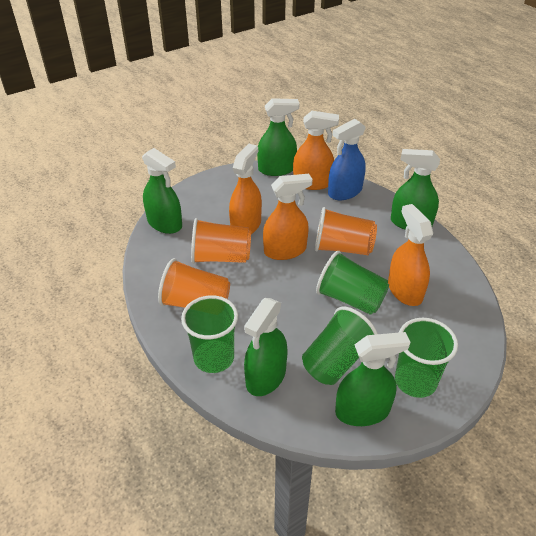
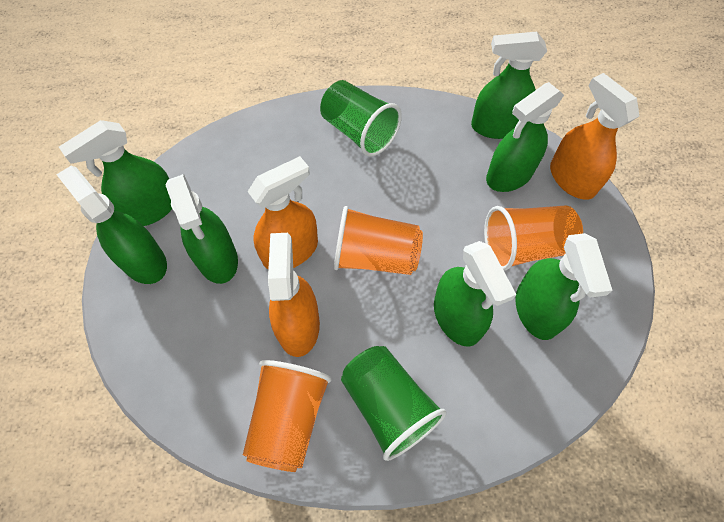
blue spray bottle: 1 -> 0
green cup: 4 -> 2
green spray bottle: 5 -> 7
orange spray bottle: 4 -> 3

